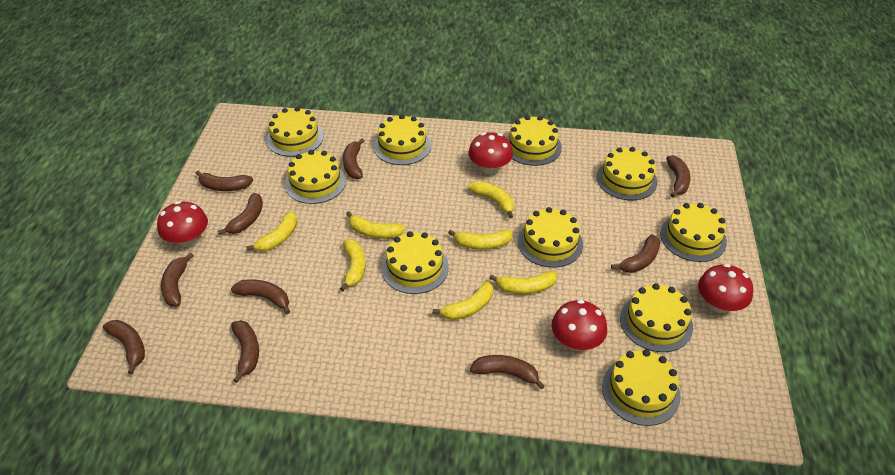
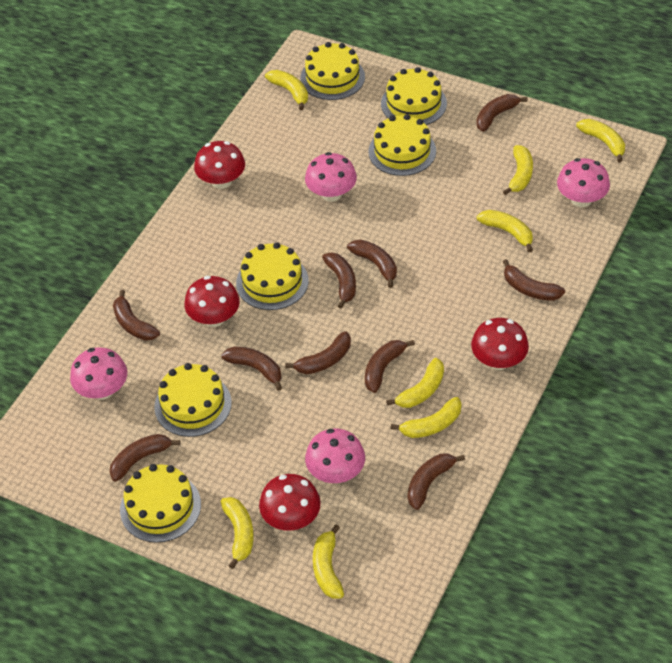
pink mushroom: 0 -> 4
yellow banana: 7 -> 8
yellow cake: 10 -> 6

